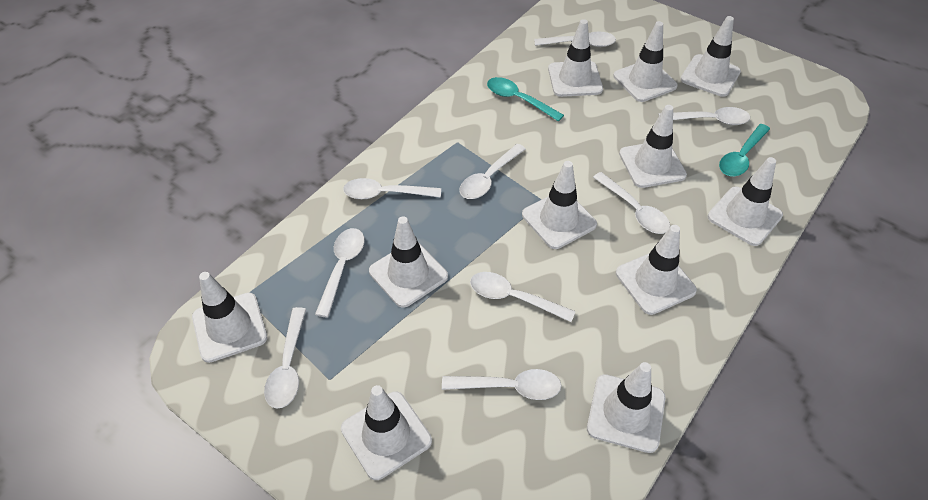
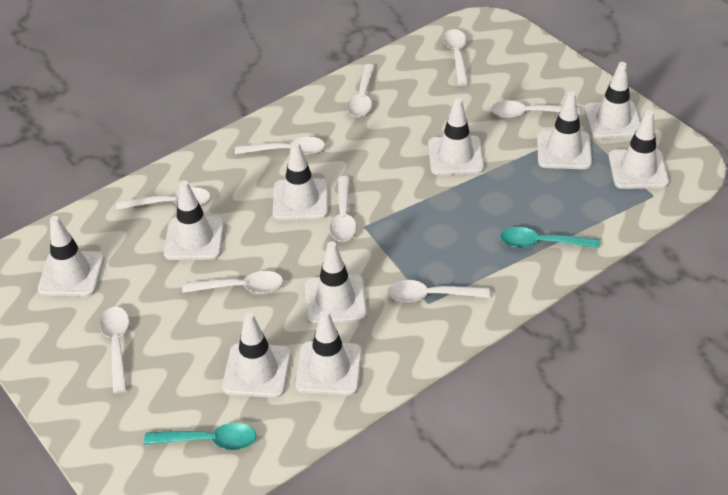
white traffic cone: 11 -> 10

